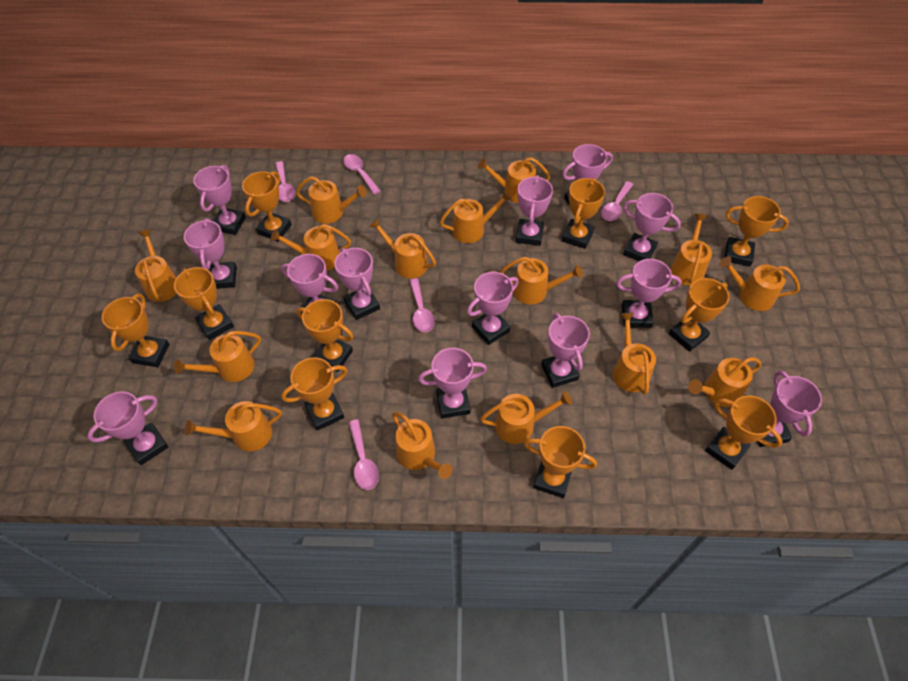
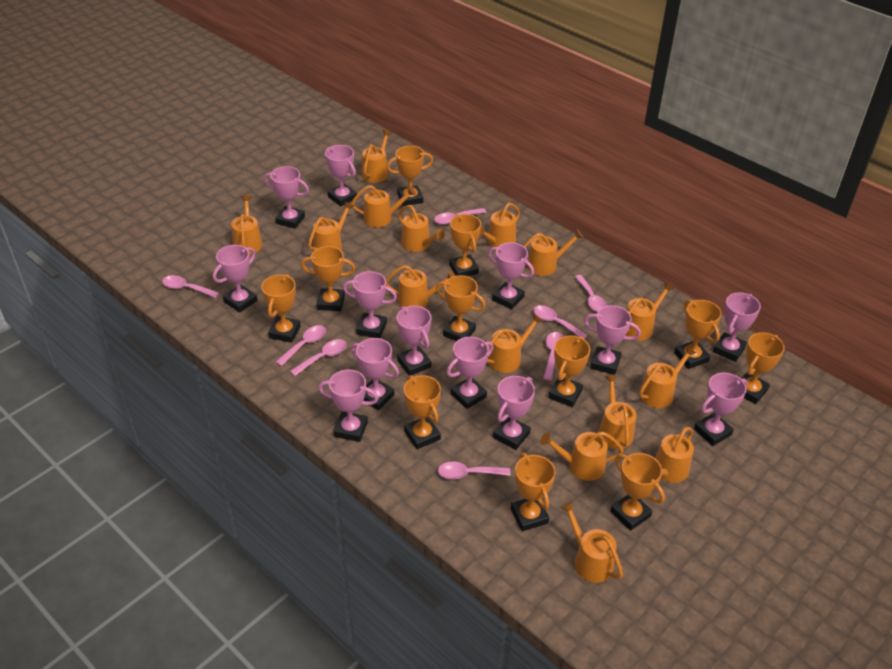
orange trophy: 10 -> 11
pink spoon: 5 -> 8

